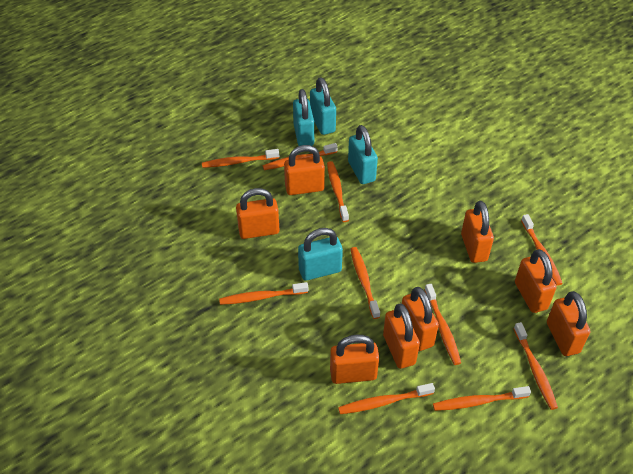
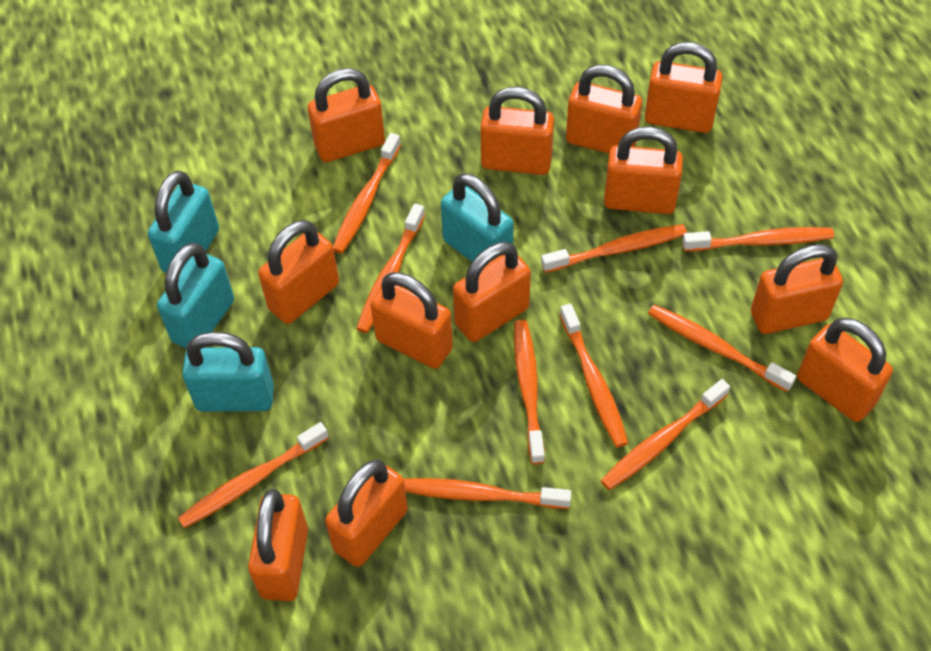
orange padlock: 8 -> 12

